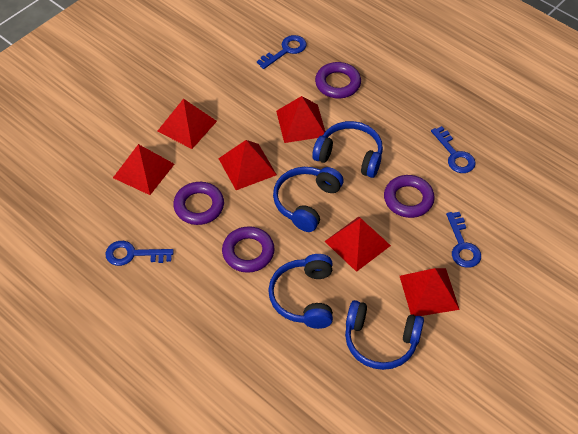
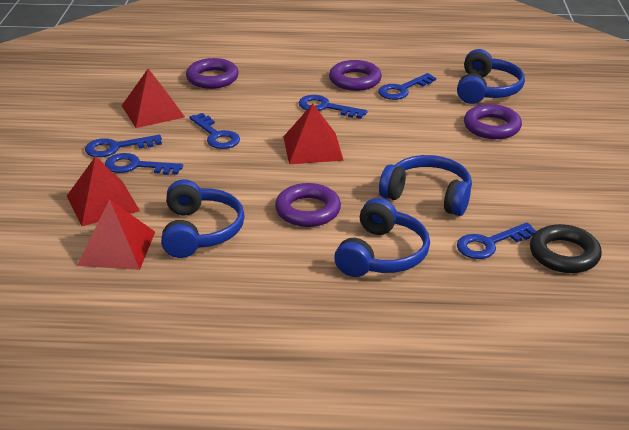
black ring: 0 -> 1
blue key: 4 -> 6
red pyramid: 6 -> 4

